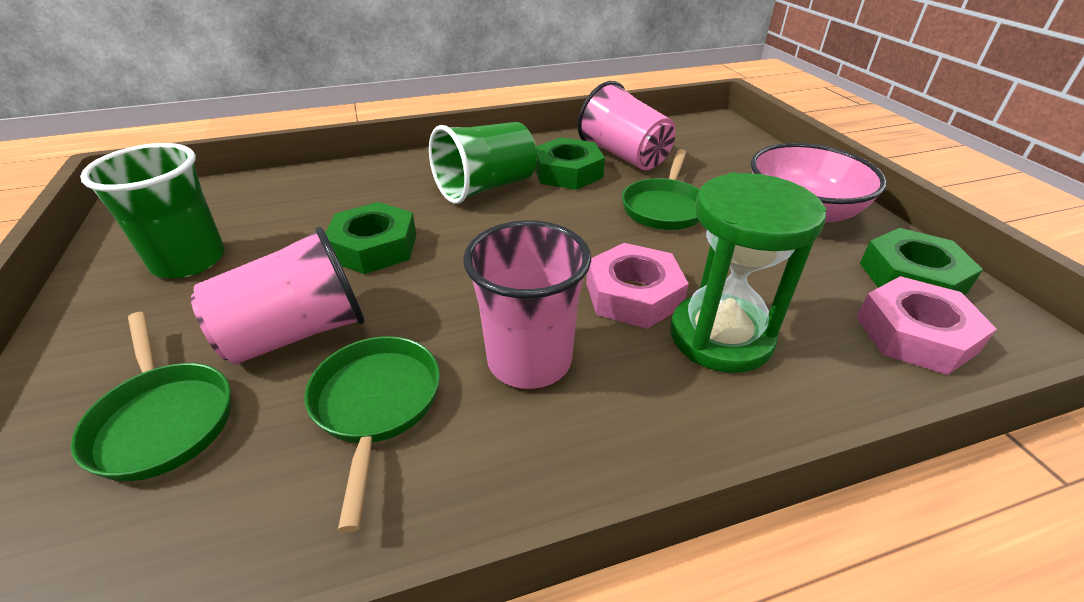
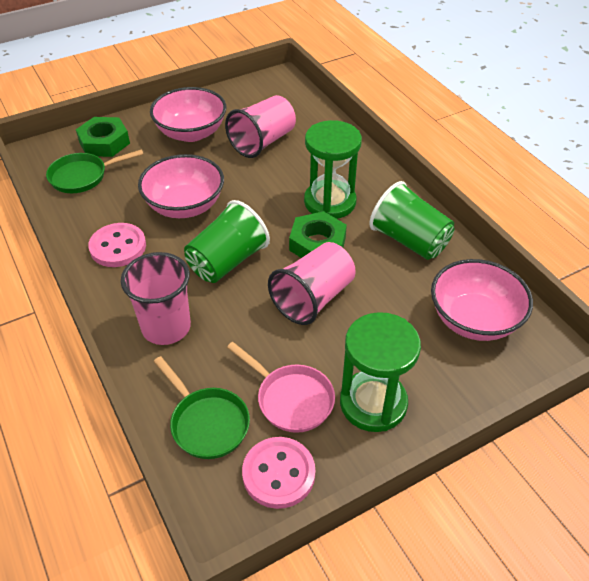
green hourglass: 1 -> 2
green nut: 3 -> 2
green pan: 3 -> 2
pink bowl: 1 -> 3
pink button: 0 -> 2
pink nut: 2 -> 0
pink pan: 0 -> 1

